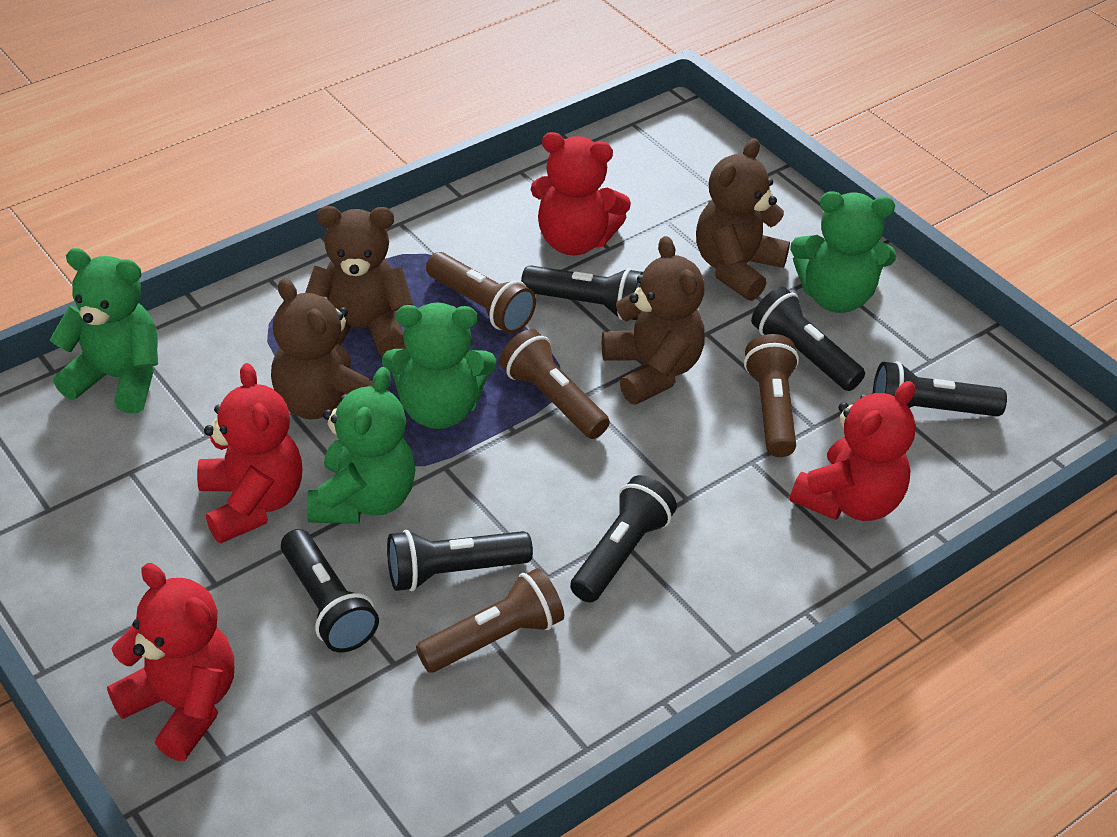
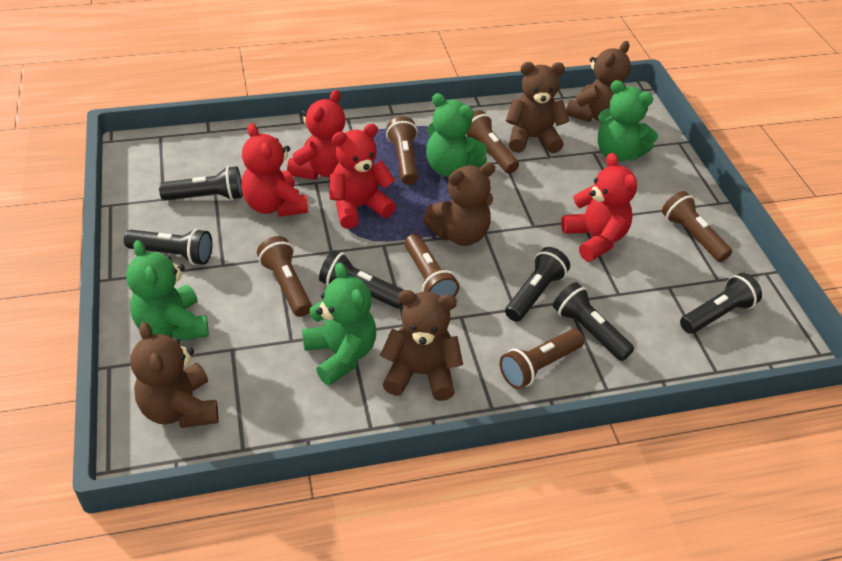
brown flashlight: 4 -> 6
brown teddy bear: 4 -> 5

